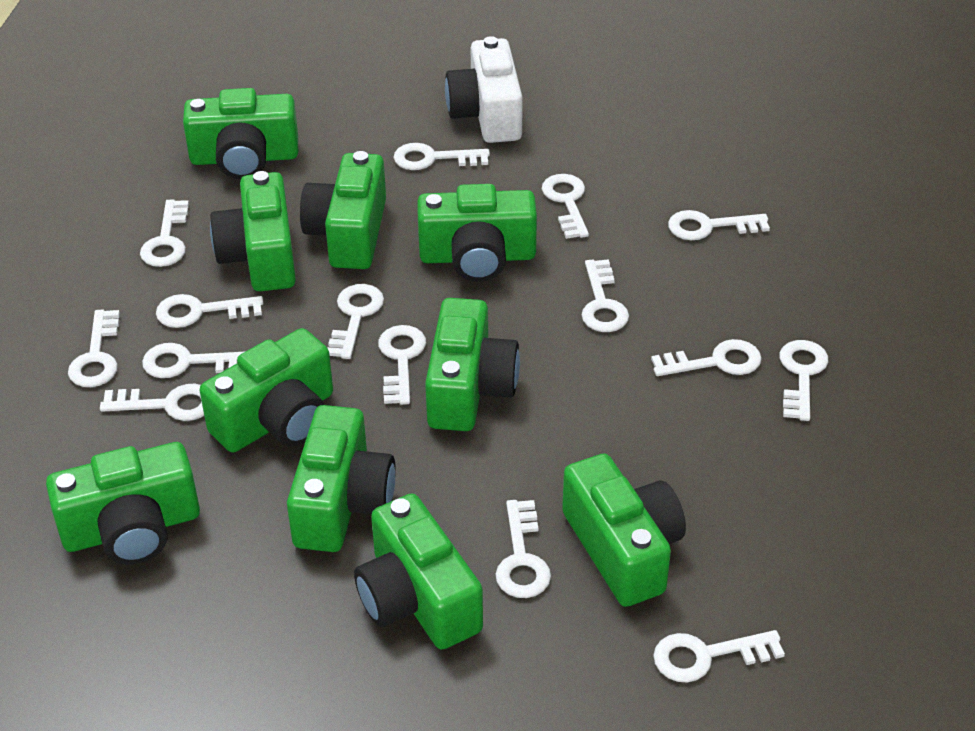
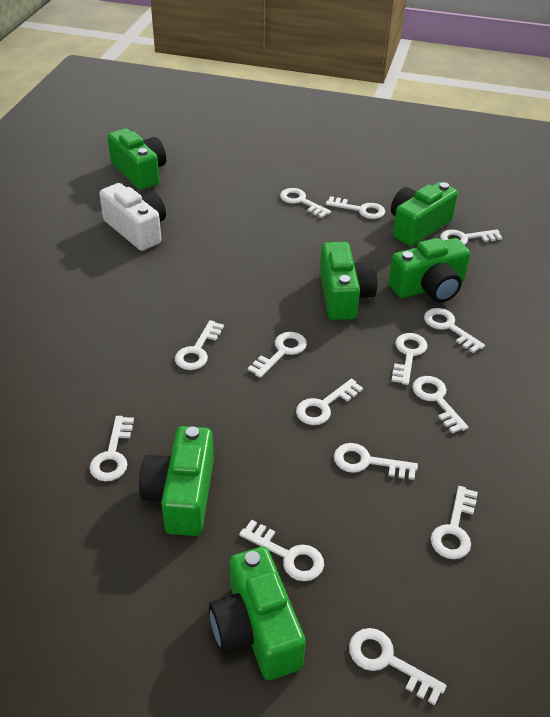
green camera: 10 -> 6
white key: 15 -> 14

